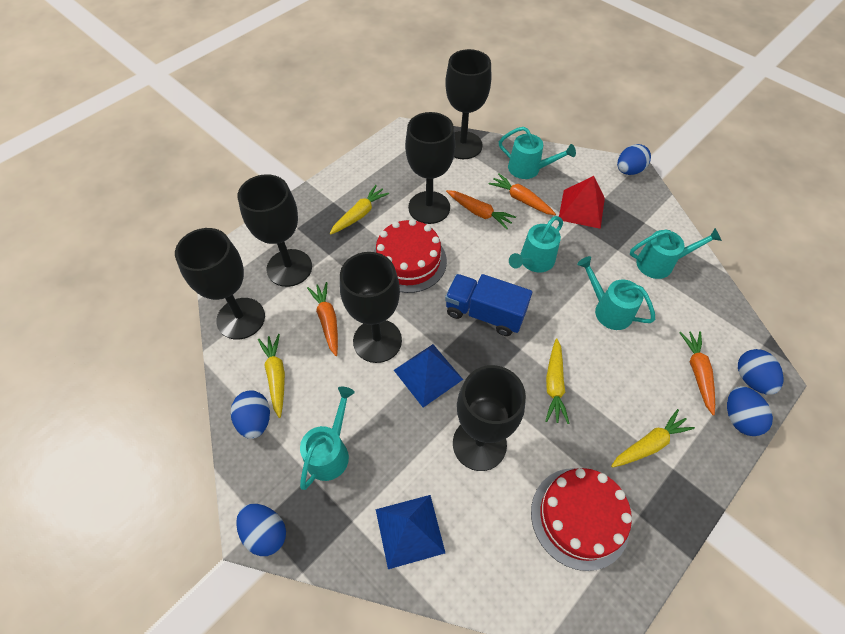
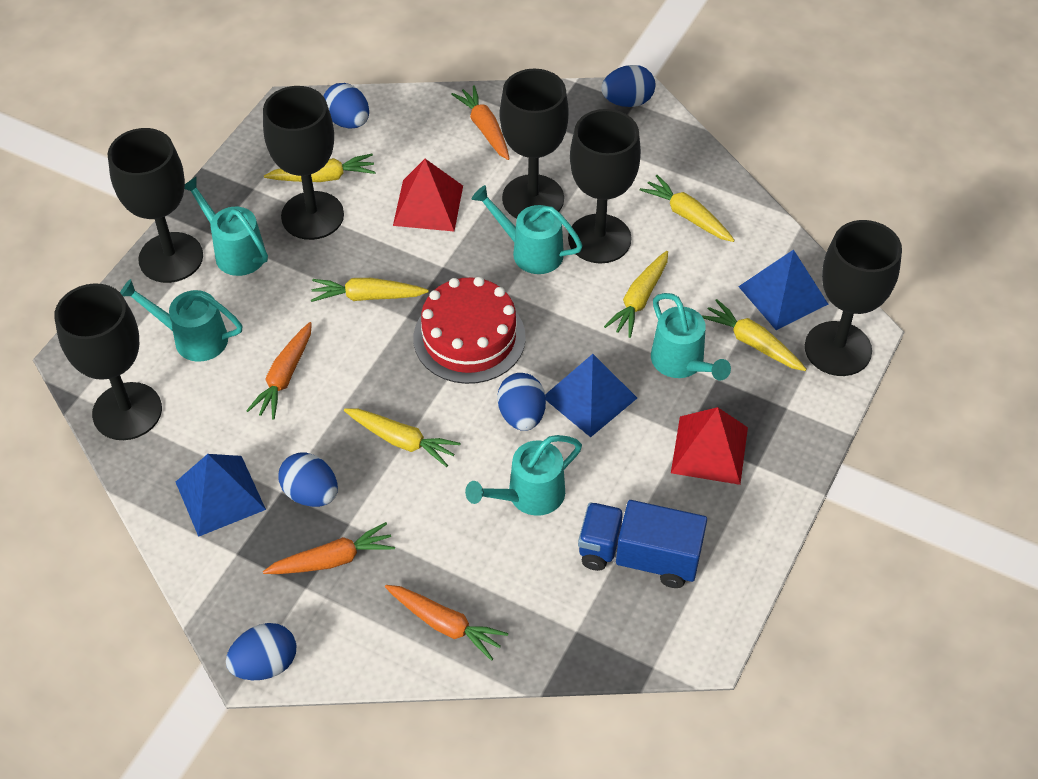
blue pyramid: 2 -> 3
red cake: 2 -> 1
red pyramid: 1 -> 2
yellow carrot: 4 -> 6

